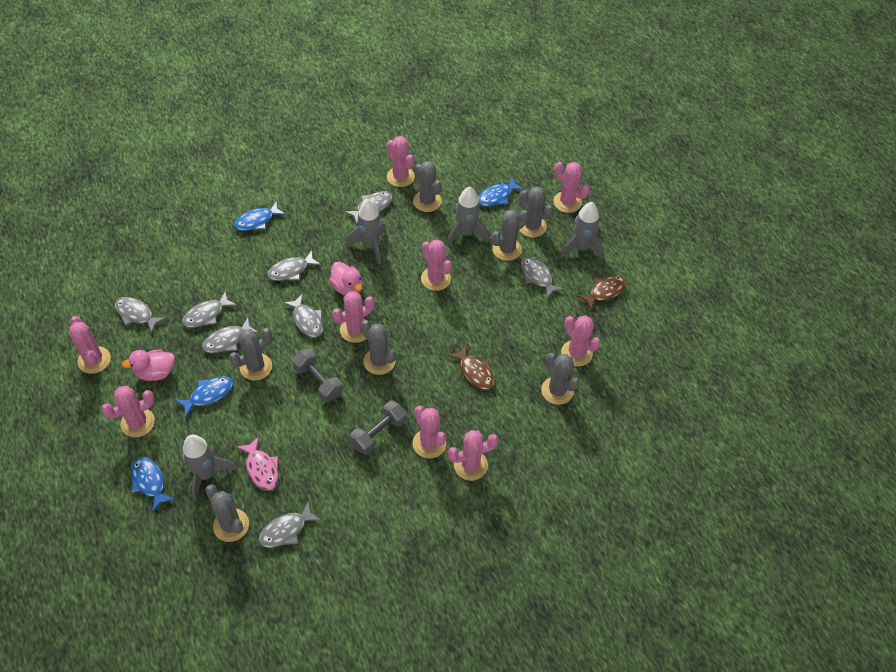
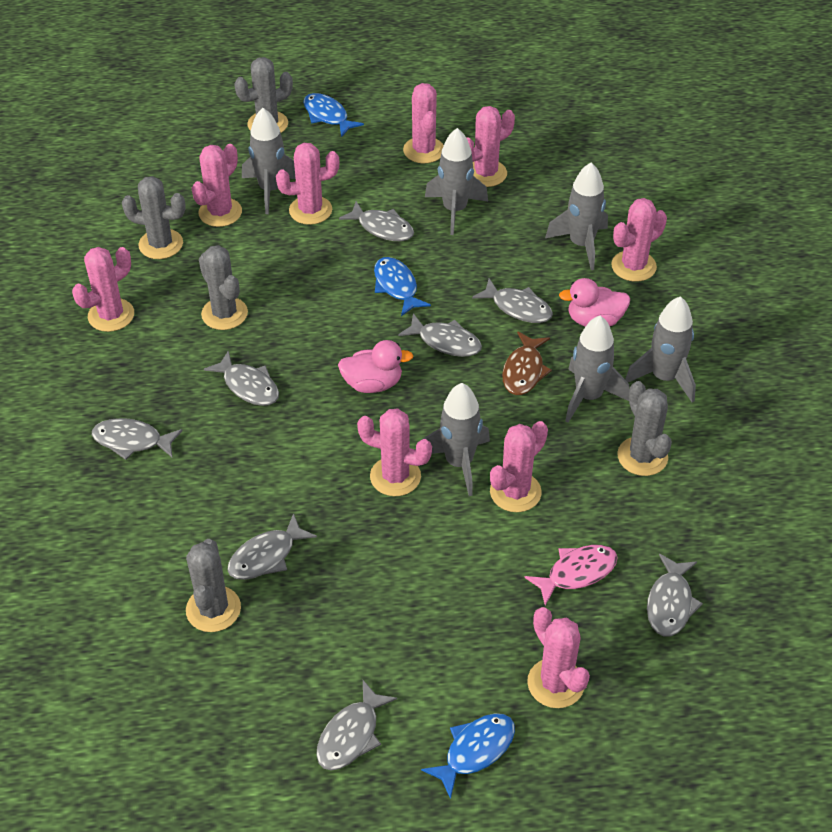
blue fish: 4 -> 3
brown fish: 2 -> 1
grey cactus: 7 -> 5
grey dumbbell: 2 -> 0
grey rocket: 4 -> 6

